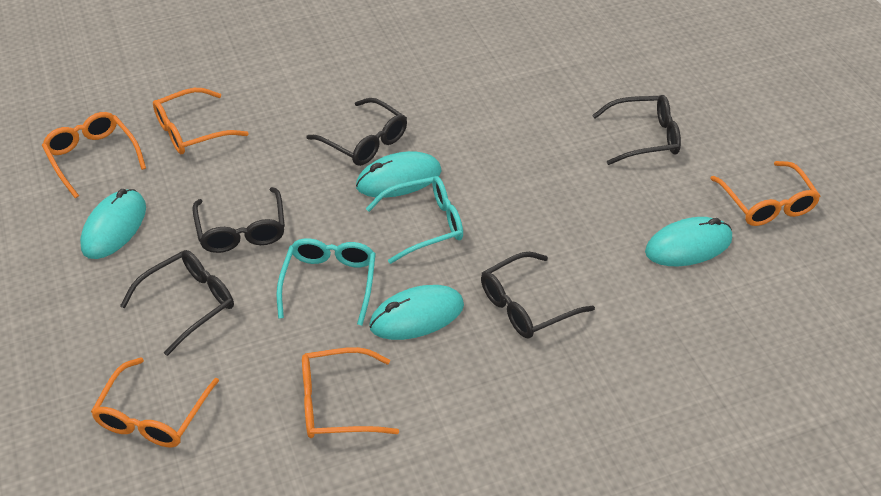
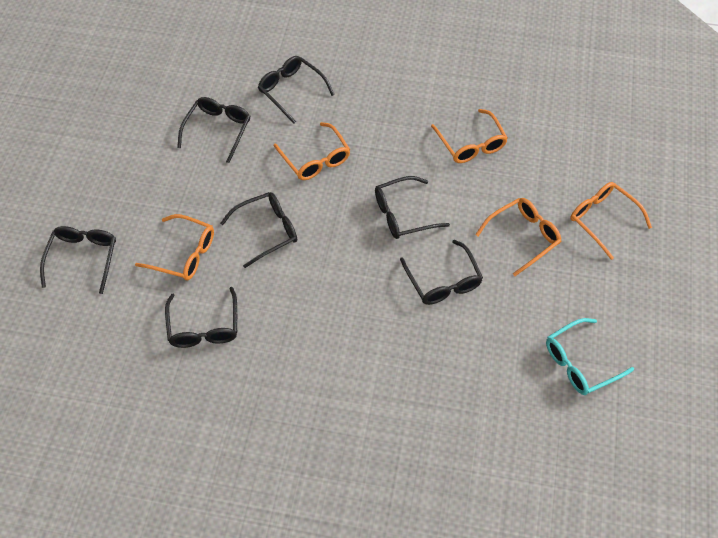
black glasses: 5 -> 7
turquoise glasses: 2 -> 1
turquoise mouse: 4 -> 0

